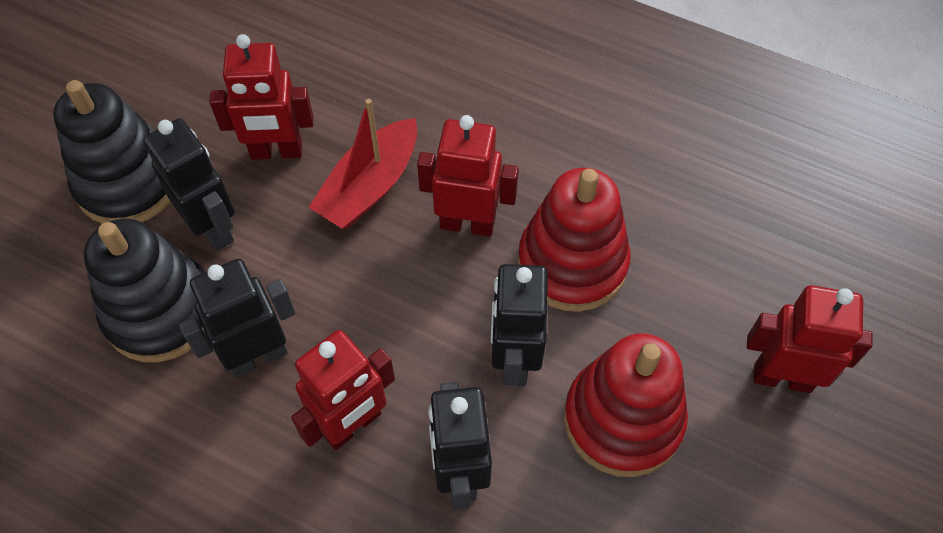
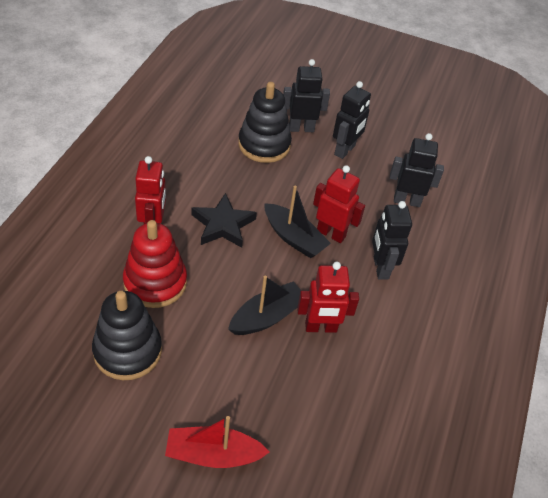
black boat: 0 -> 2
black star: 0 -> 1
red robot: 4 -> 3
red stacking toy: 2 -> 1

